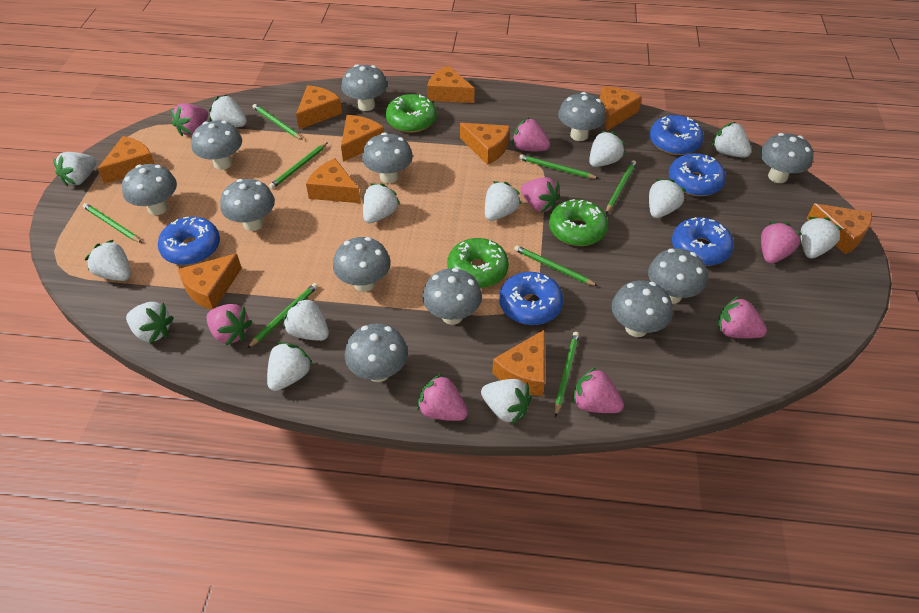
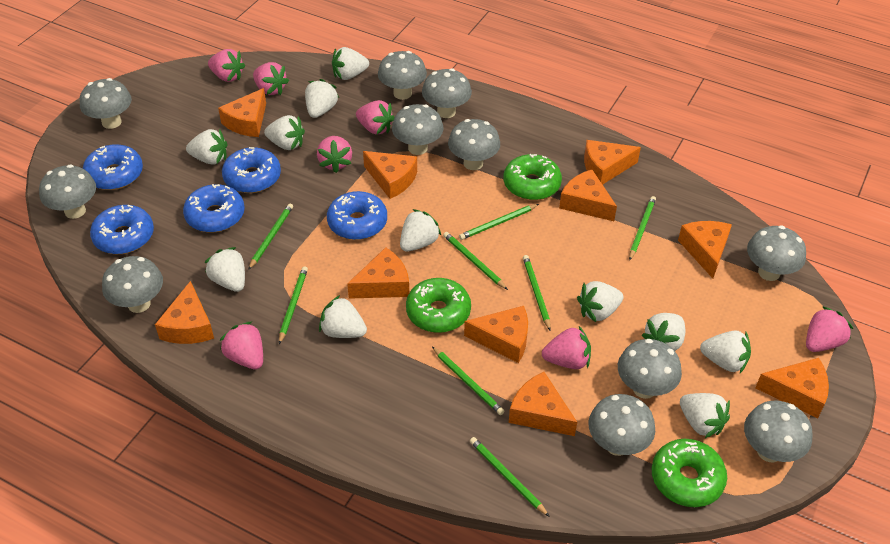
grey mushroom: 12 -> 11
pink strawberry: 8 -> 7
white strawberry: 13 -> 11

